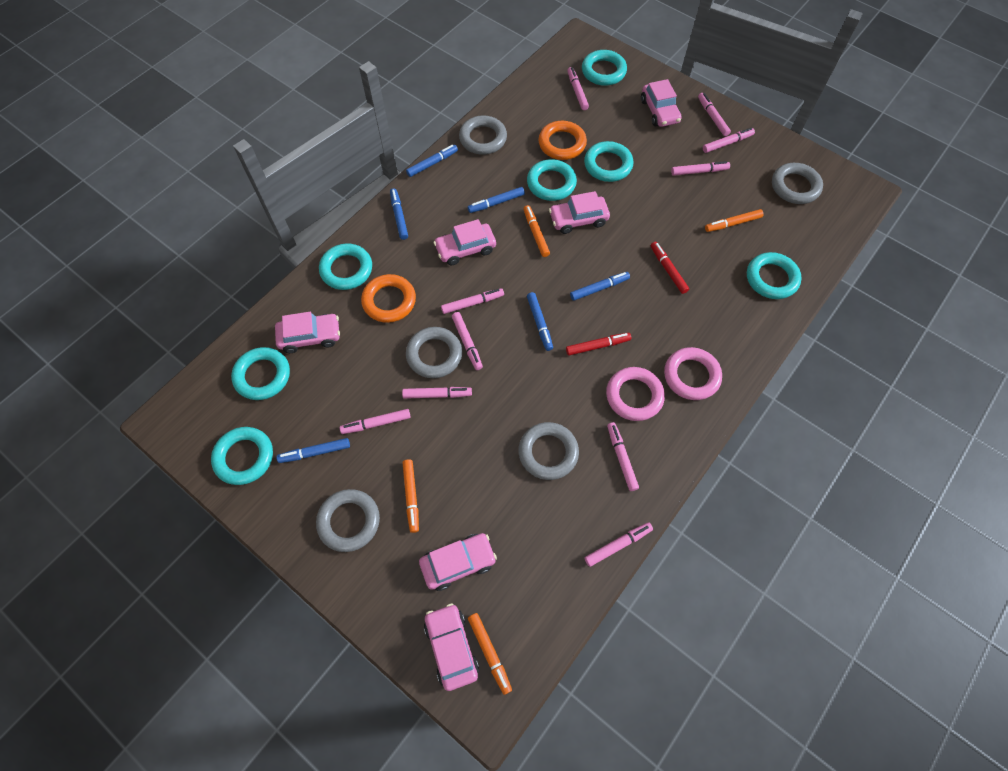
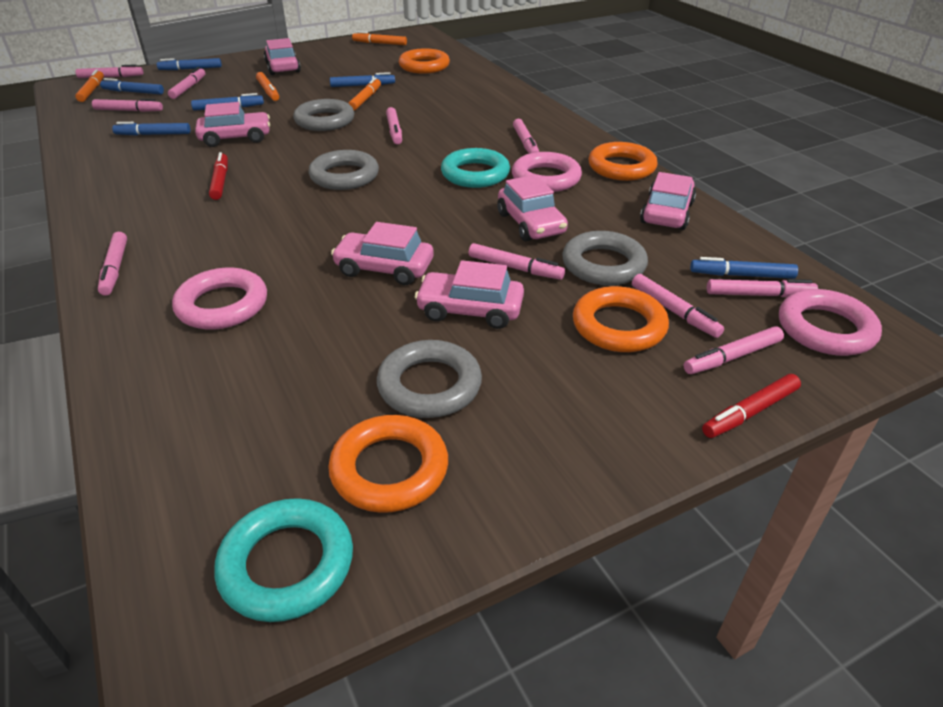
grey ring: 5 -> 4
orange ring: 2 -> 4
pink ring: 2 -> 3
turquoise ring: 7 -> 2

